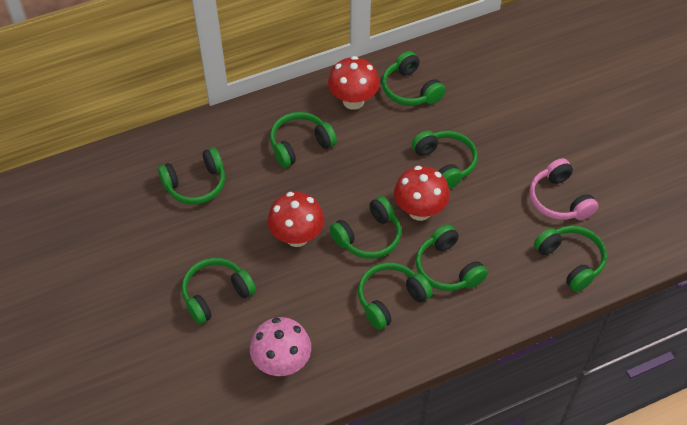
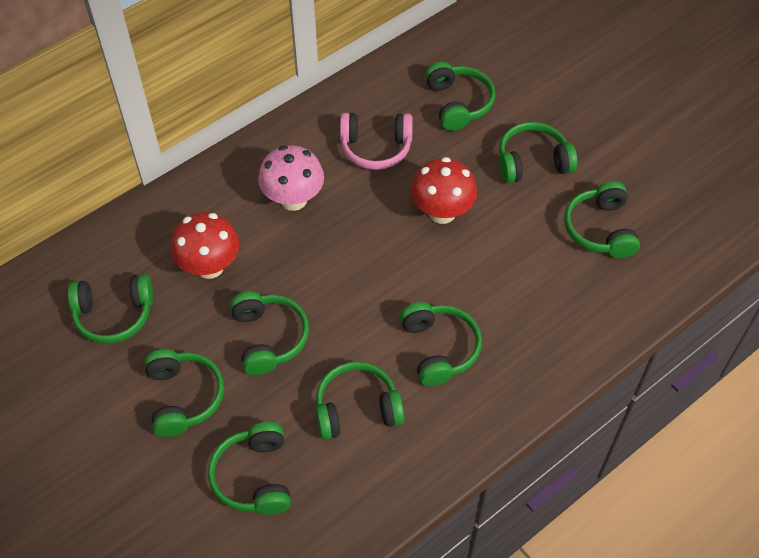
red mushroom: 3 -> 2

